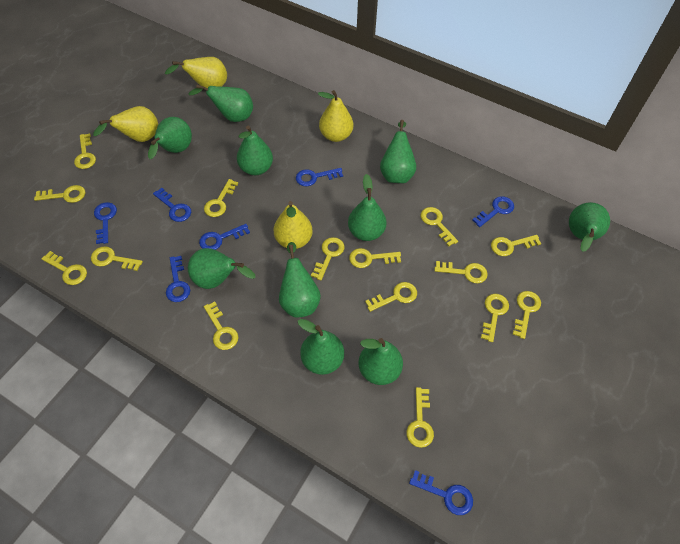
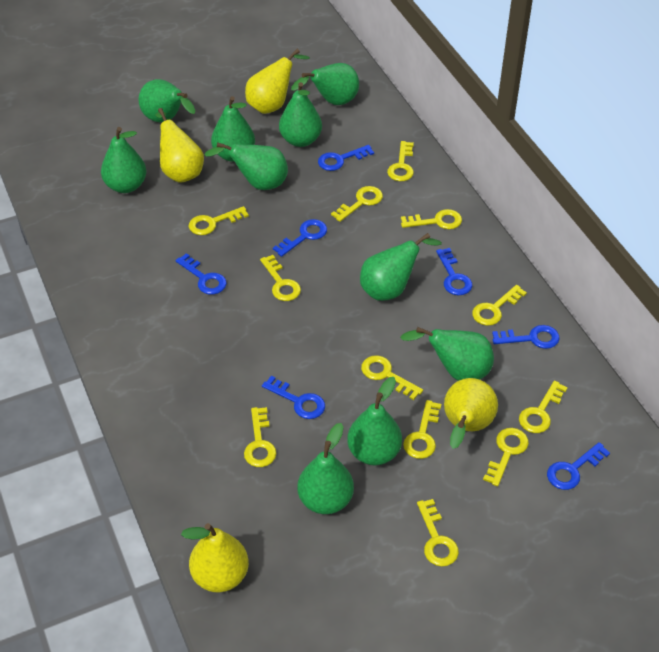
yellow key: 15 -> 12

